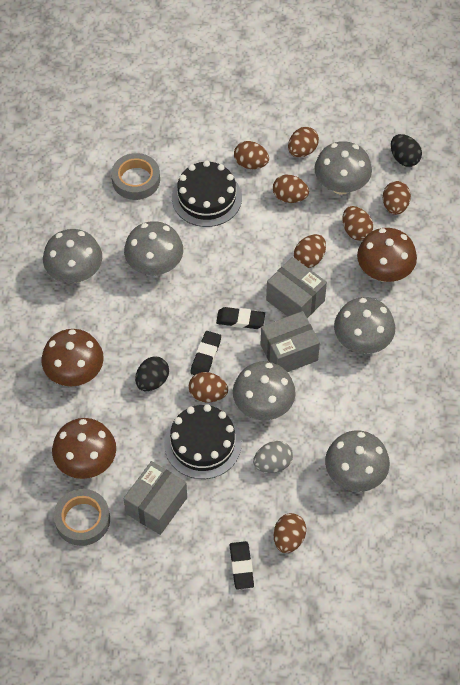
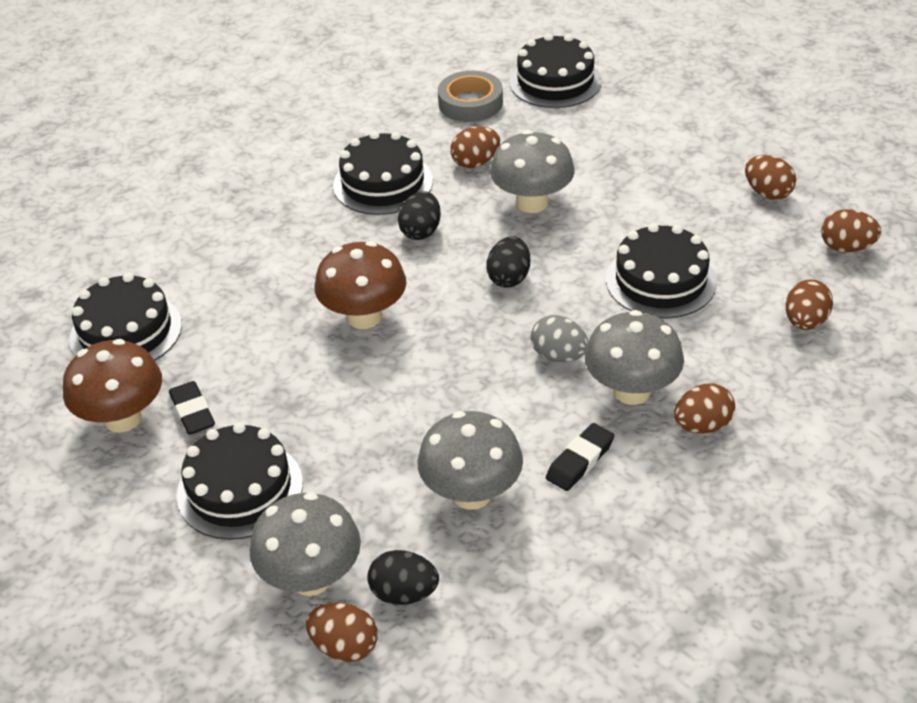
black cake: 2 -> 5
black egg: 2 -> 3
black eraser: 3 -> 2
brown egg: 8 -> 6
brown mushroom: 3 -> 2
grey box: 3 -> 0
grey mushroom: 6 -> 4
grey tape: 2 -> 1

